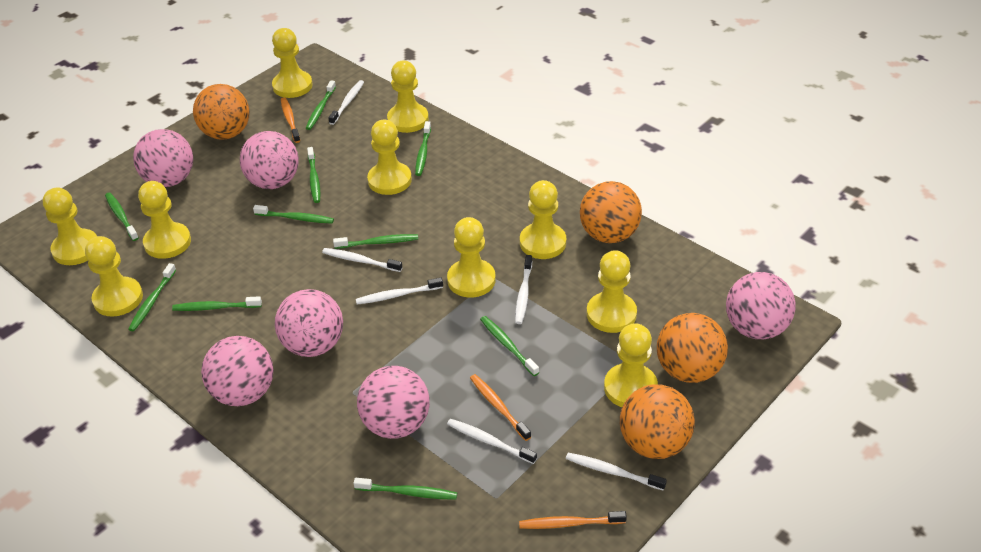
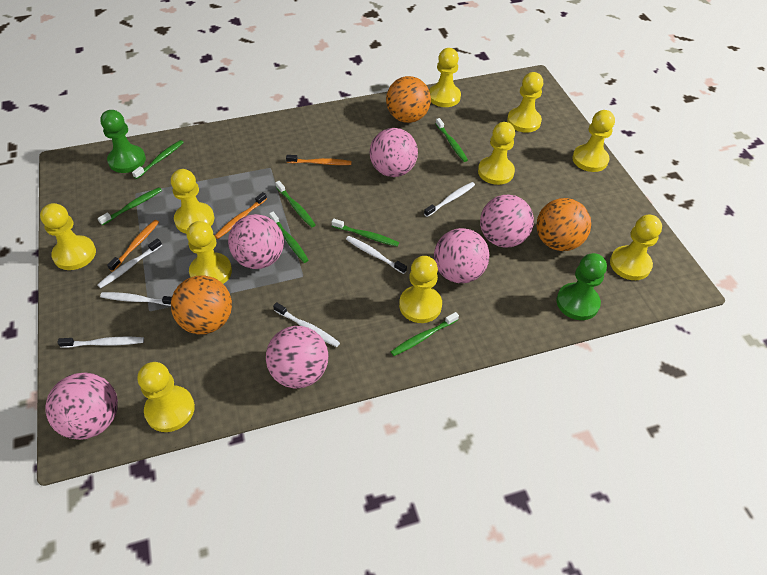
green pawn: 0 -> 2
green toothbrush: 10 -> 7
orange ball: 4 -> 3

